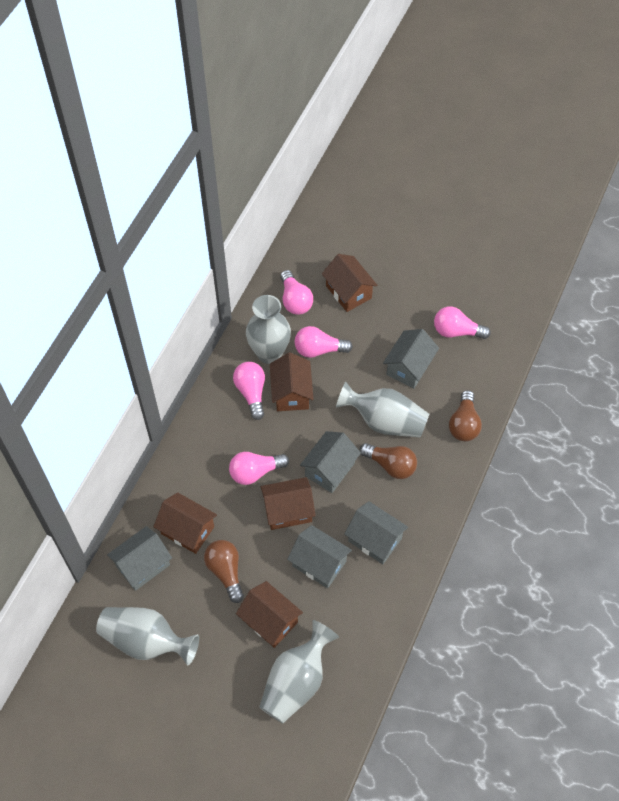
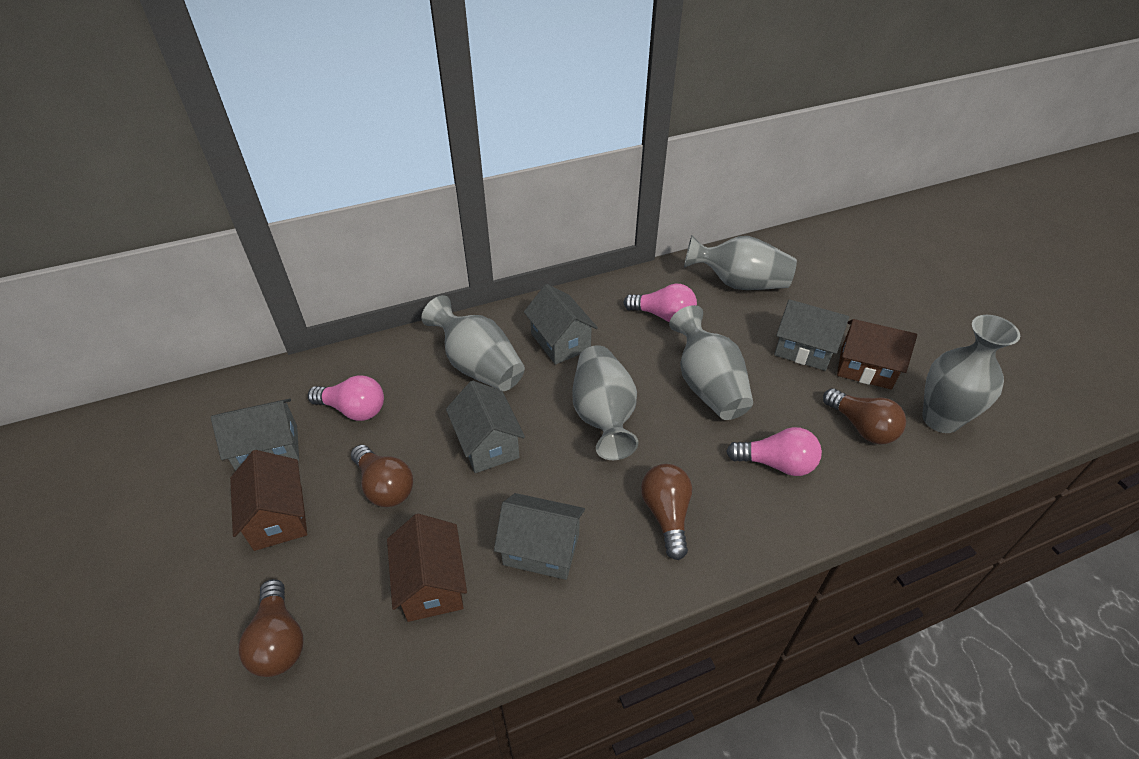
brown house: 5 -> 3
brown light bulb: 3 -> 4
grey vase: 4 -> 5
pink light bulb: 5 -> 3

